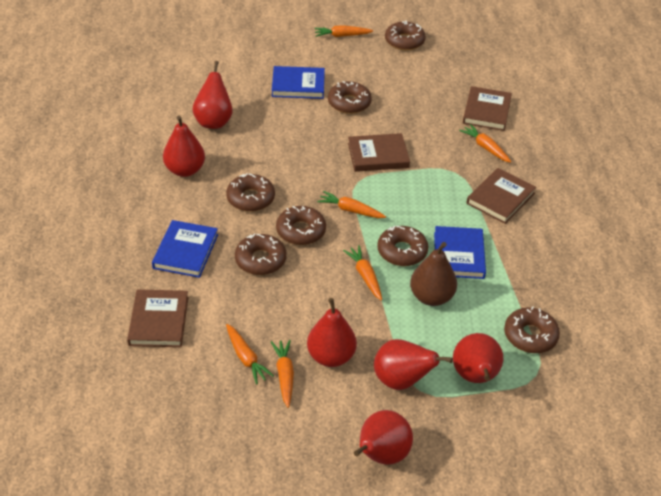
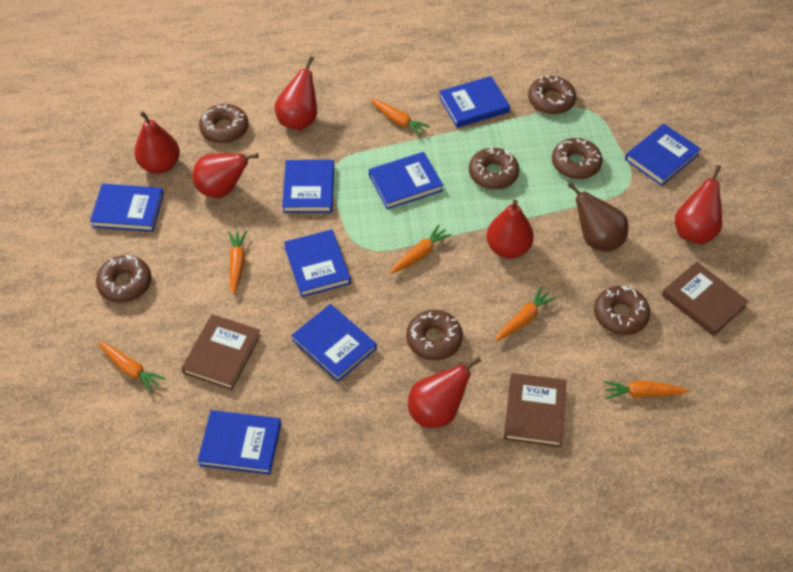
blue book: 3 -> 8
brown book: 4 -> 3

